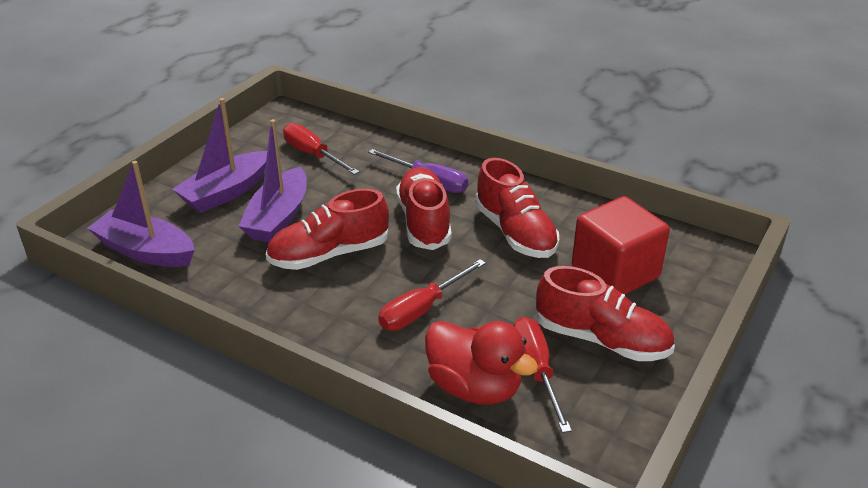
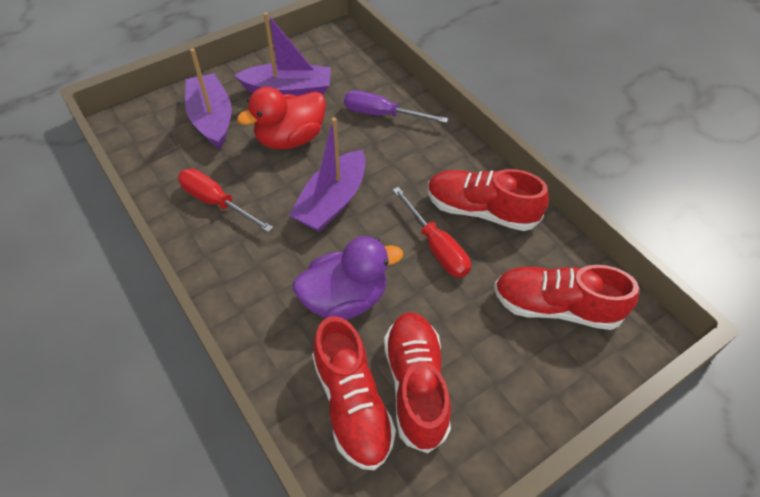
purple duck: 0 -> 1
red cube: 1 -> 0
red screwdriver: 3 -> 2

